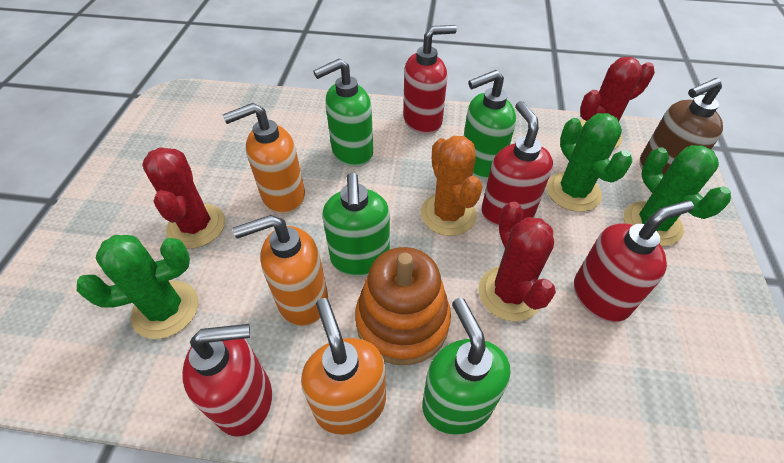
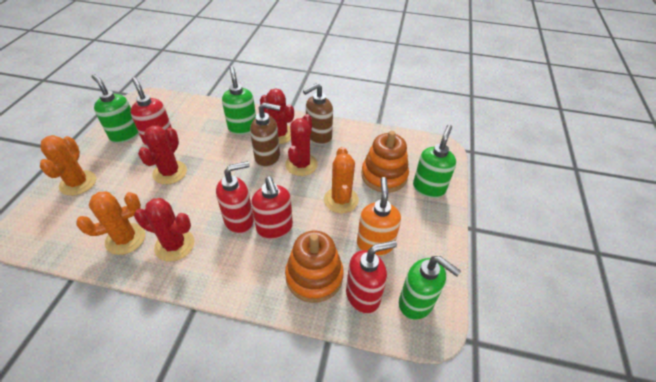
brown soap dispenser: 1 -> 2
green cactus: 3 -> 0
orange cactus: 1 -> 3
orange soap dispenser: 3 -> 1
orange stacking toy: 1 -> 2
red cactus: 3 -> 4

